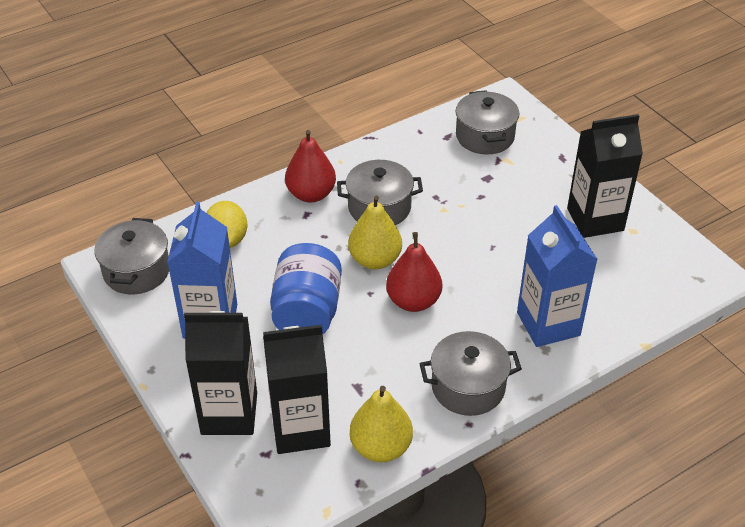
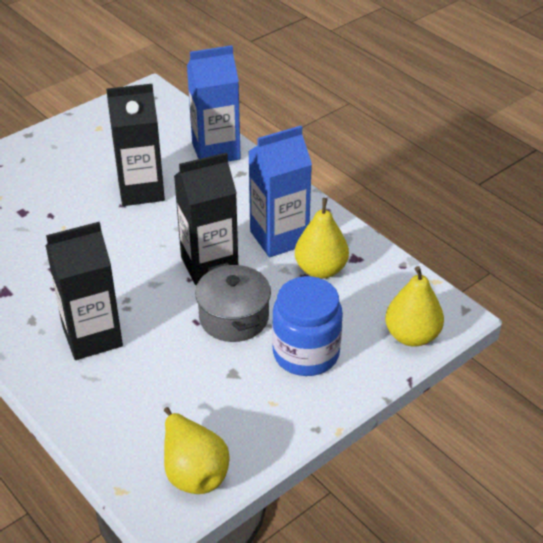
grey pot: 4 -> 1
red pear: 2 -> 0
yellow lemon: 1 -> 0
yellow pear: 2 -> 3

